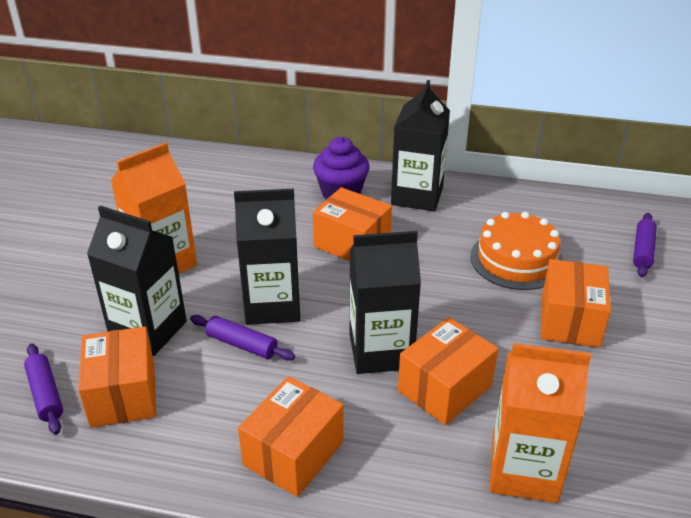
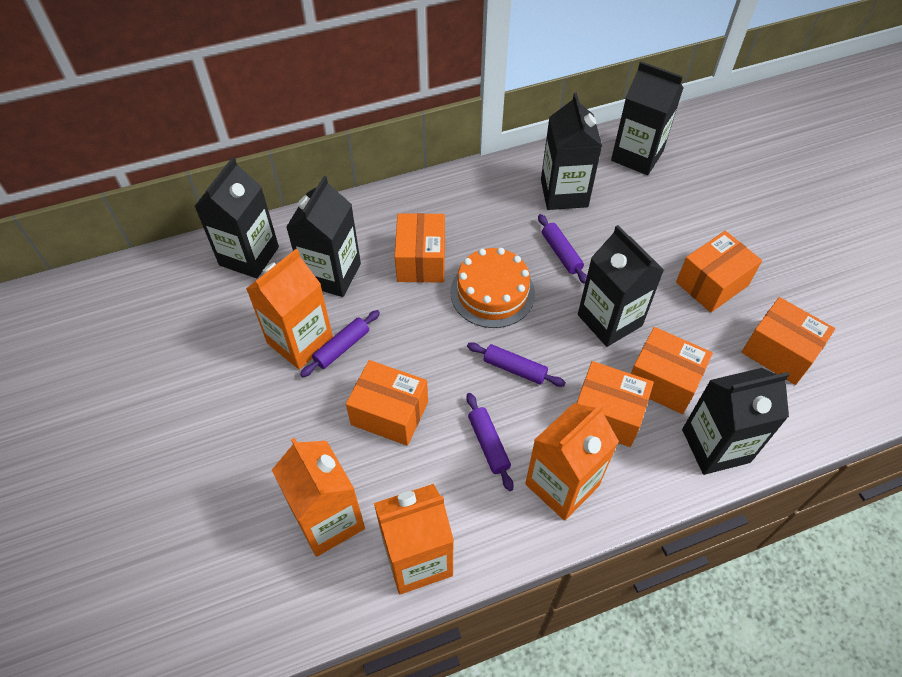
black carton: 4 -> 6
orange box: 5 -> 6
orange carton: 2 -> 4
purple cupcake: 1 -> 0
purple rolling pin: 3 -> 4

